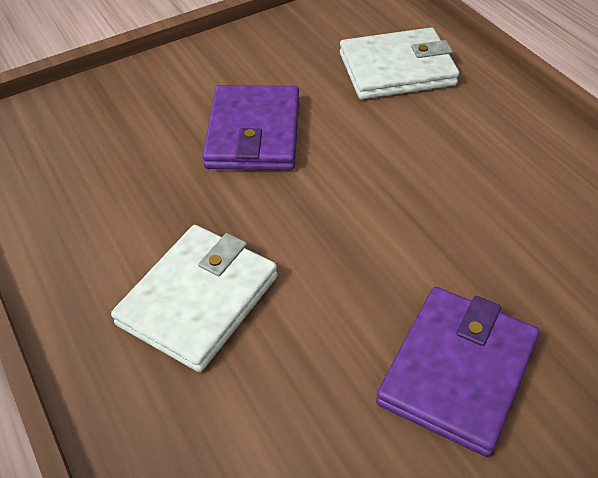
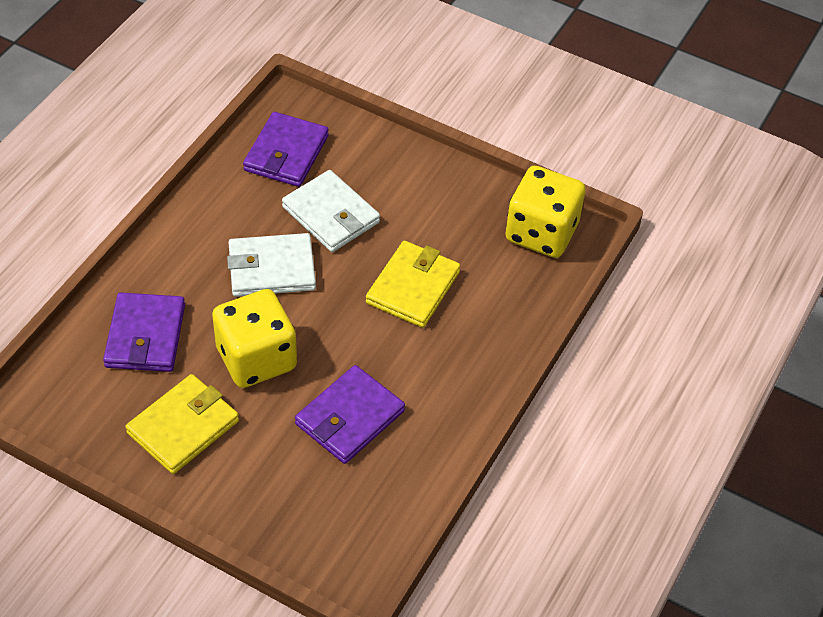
purple wallet: 2 -> 3
yellow dice: 0 -> 2
yellow wallet: 0 -> 2

